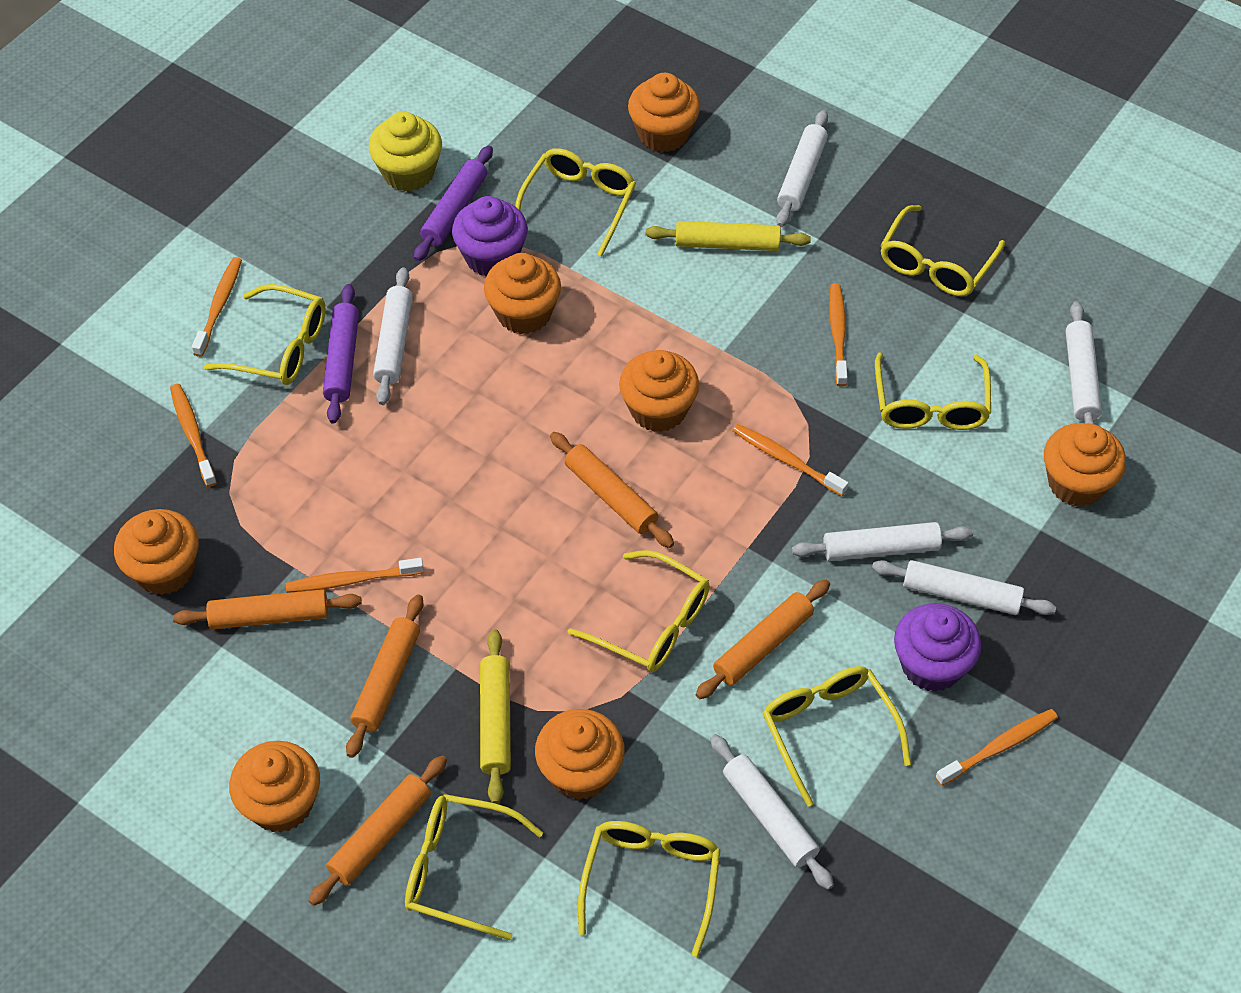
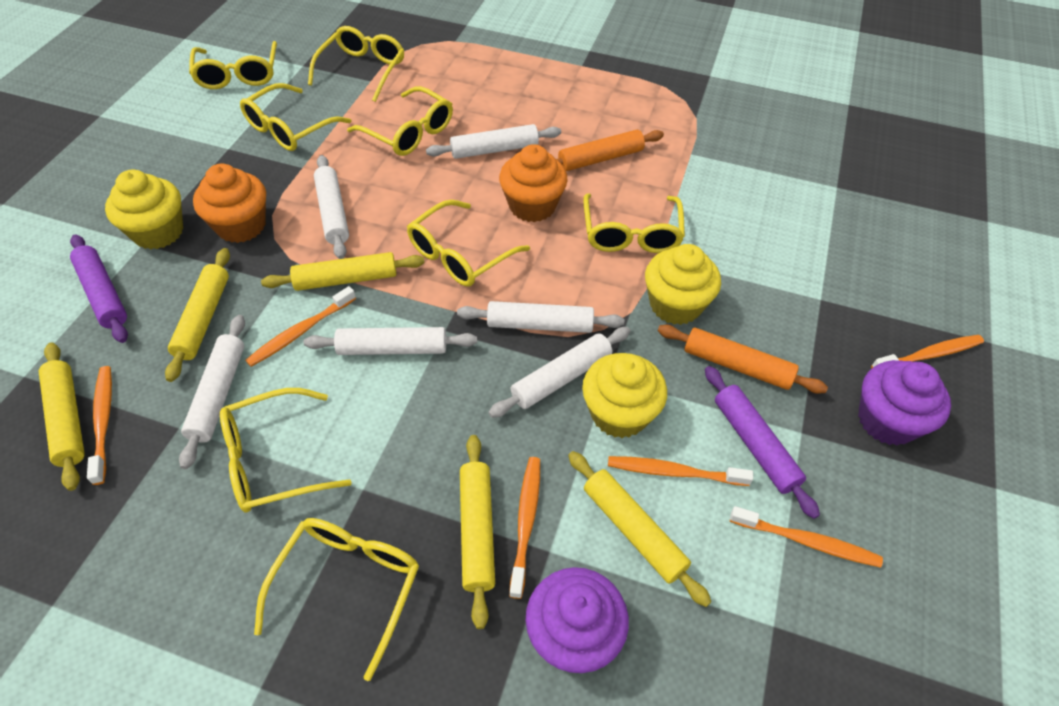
orange cupcake: 7 -> 2
orange rolling pin: 5 -> 2
yellow cupcake: 1 -> 3
yellow rolling pin: 2 -> 5

